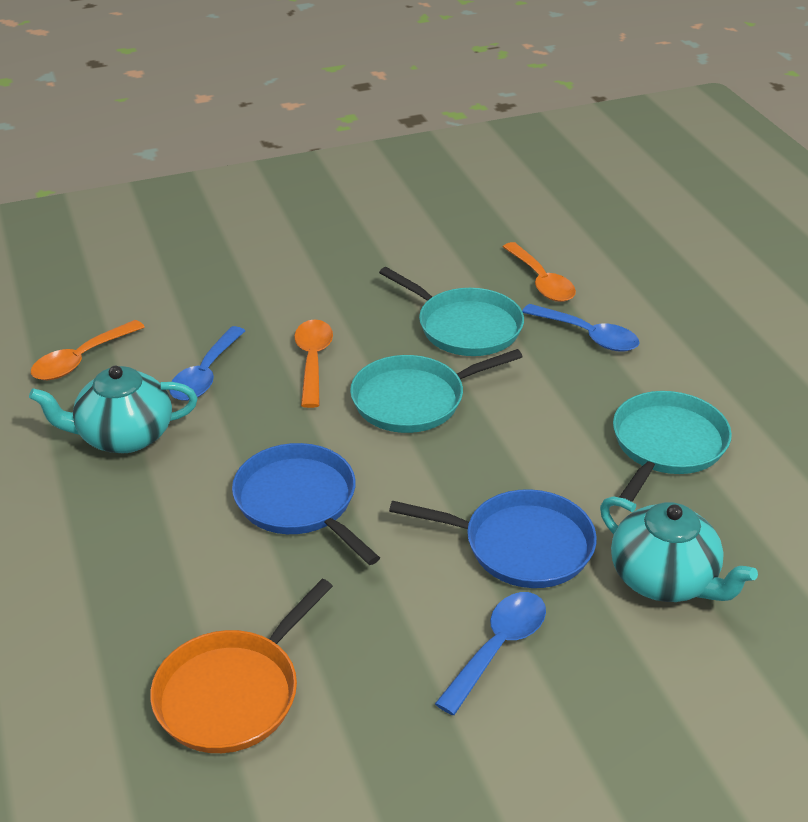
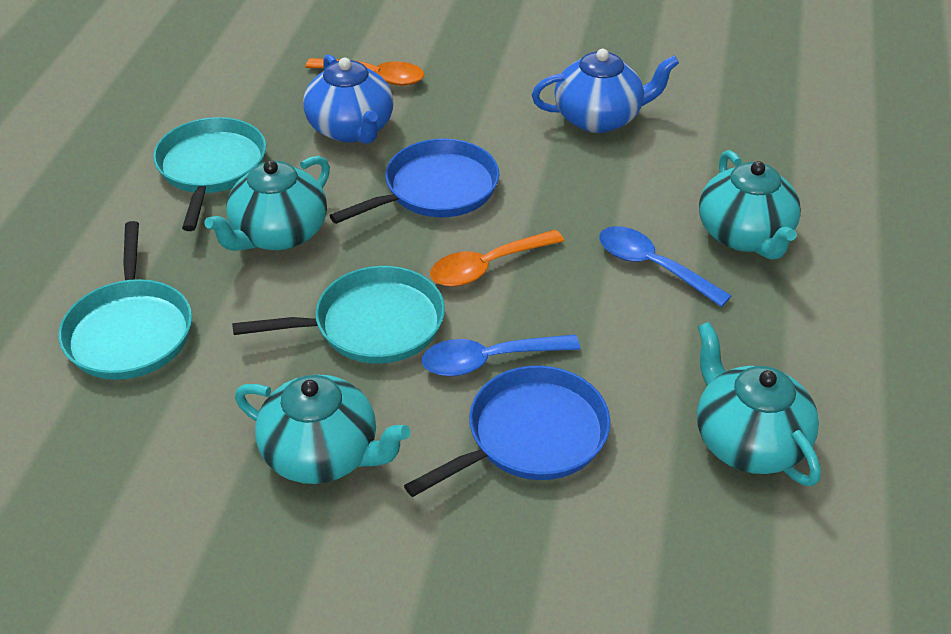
blue spoon: 3 -> 2
blue teapot: 0 -> 2
orange pan: 1 -> 0
orange spoon: 3 -> 2
turquoise teapot: 2 -> 4

